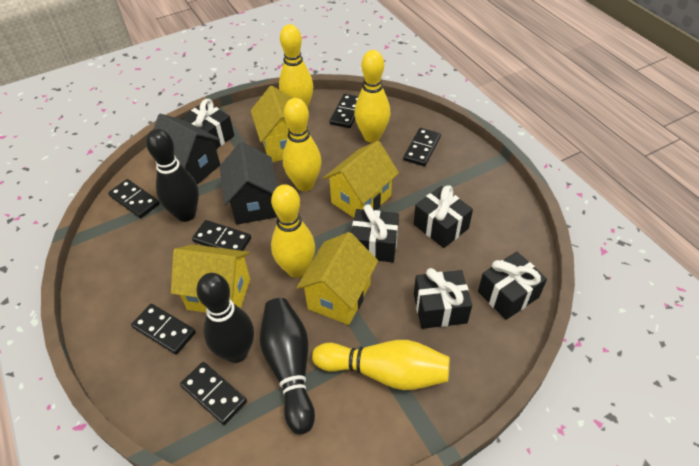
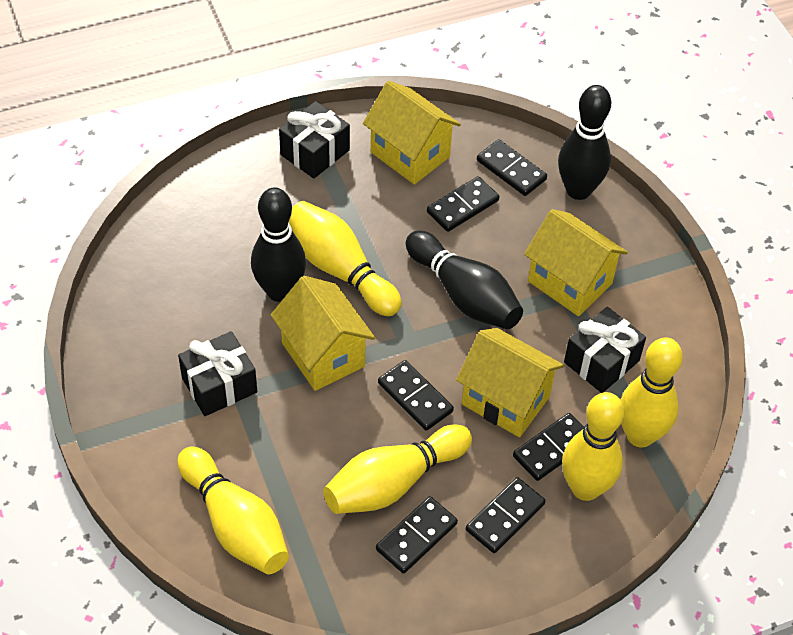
black gift: 5 -> 3
black house: 2 -> 0

